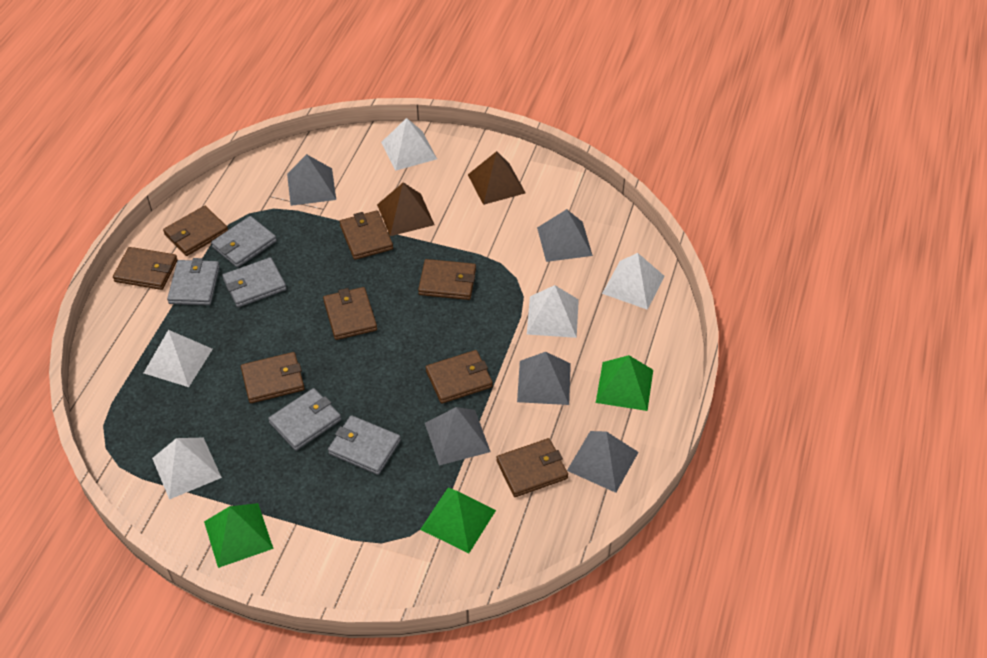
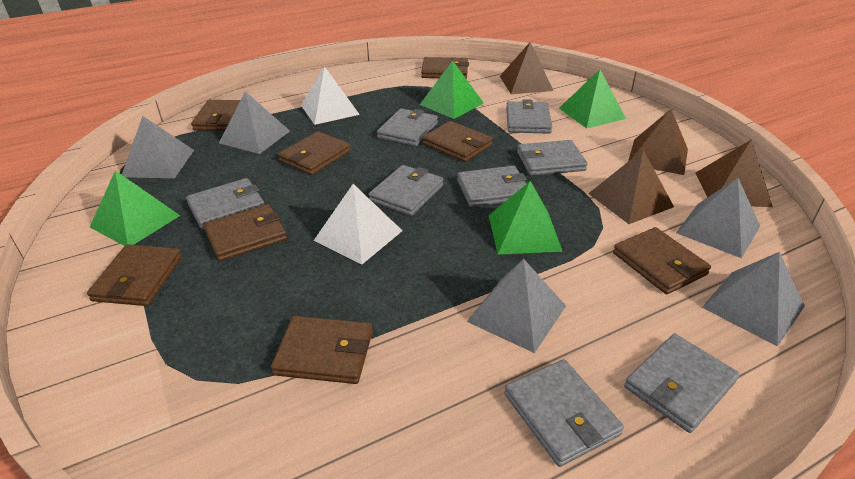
brown pyramid: 2 -> 4
green pyramid: 3 -> 4
grey wallet: 5 -> 8
white pyramid: 5 -> 2

